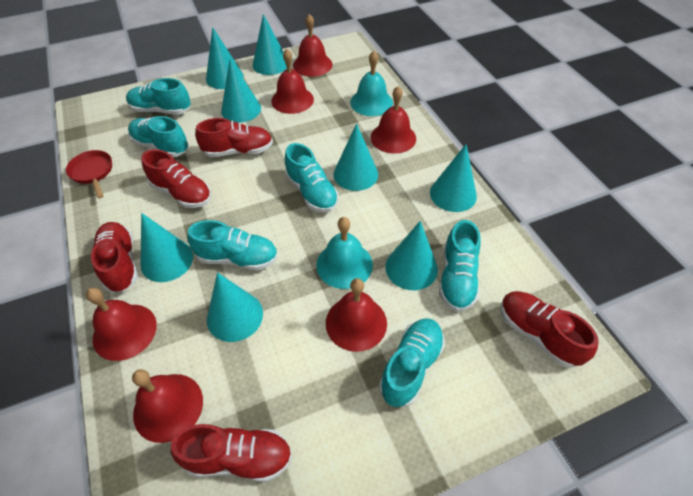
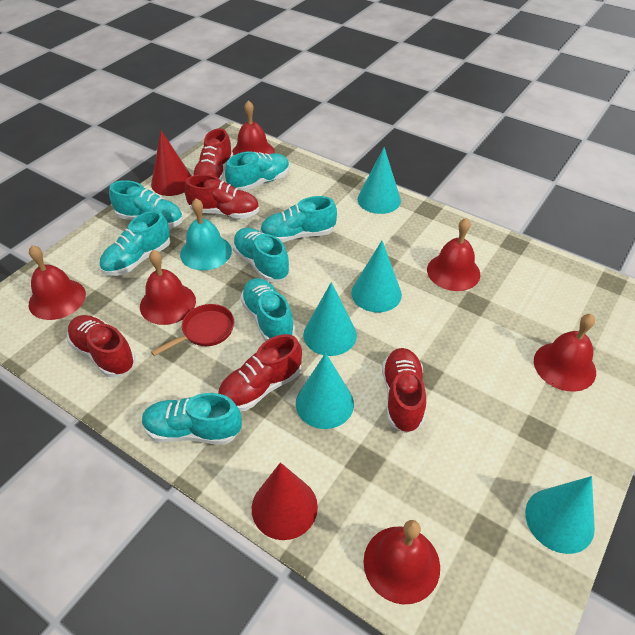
red cone: 0 -> 2
turquoise bell: 2 -> 1
turquoise cone: 8 -> 5
turquoise shoe: 6 -> 7

